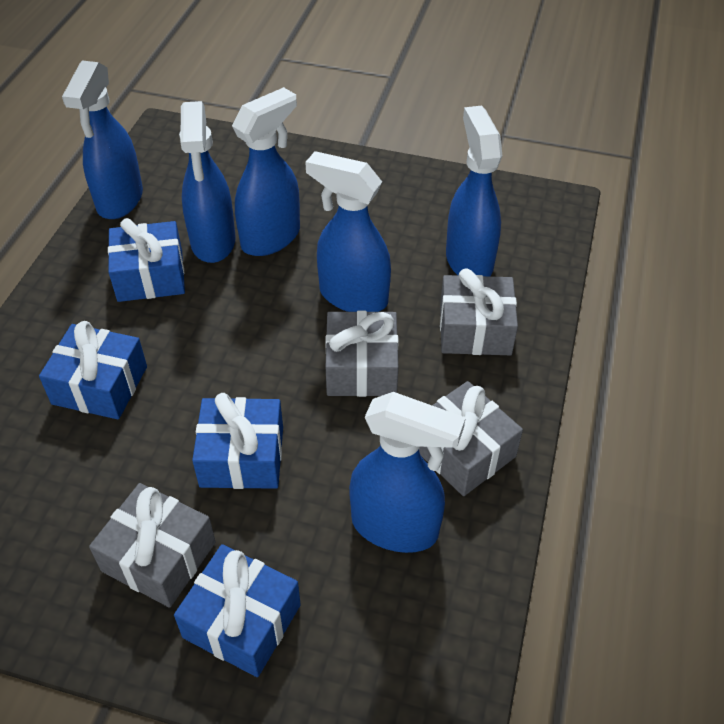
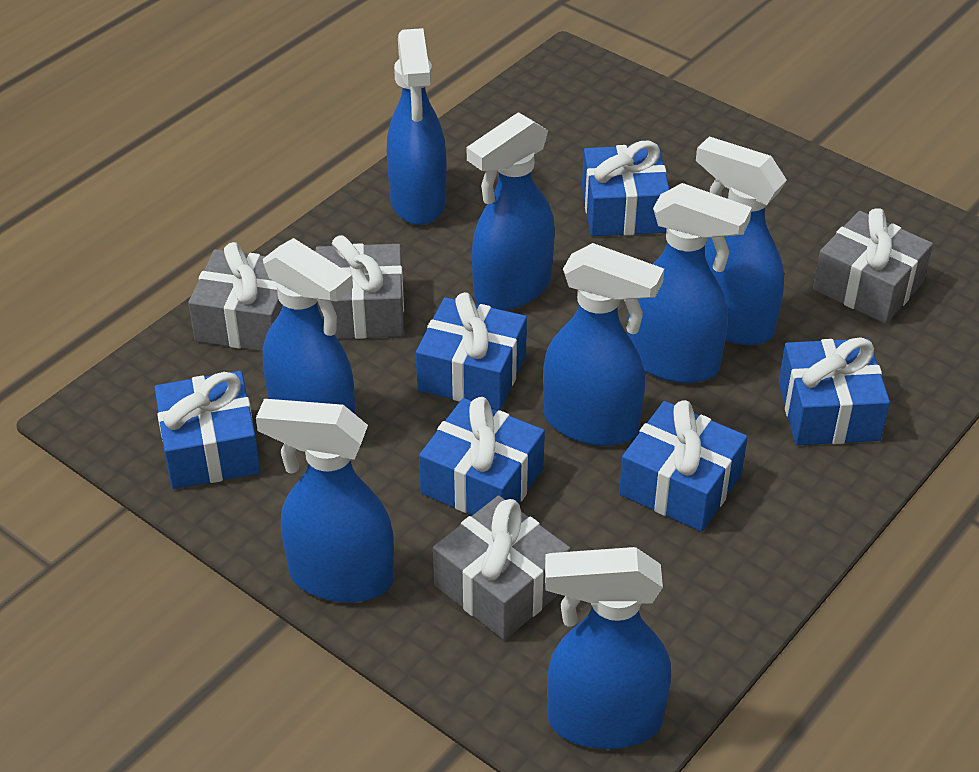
blue gift: 4 -> 6
blue spray bottle: 6 -> 8

